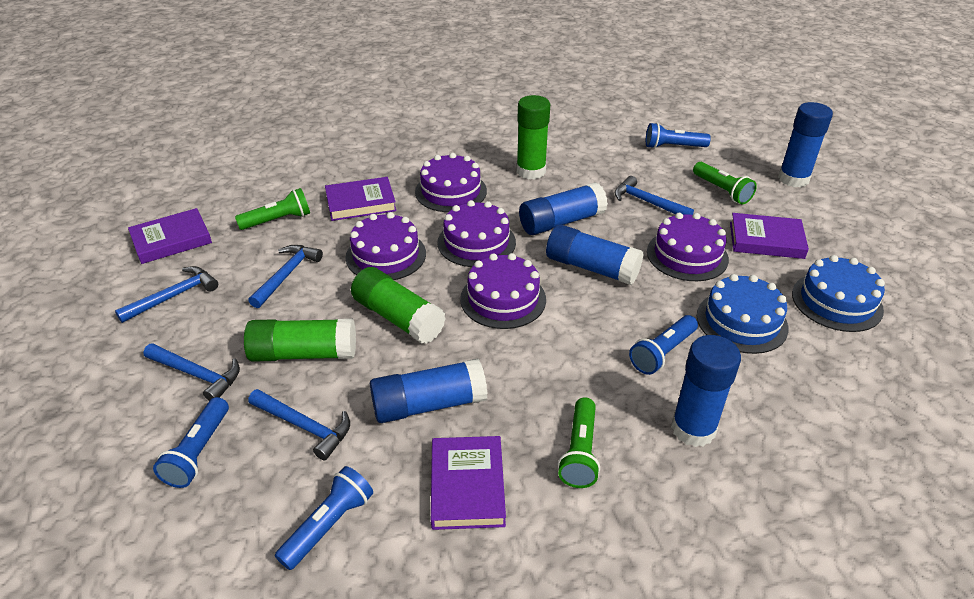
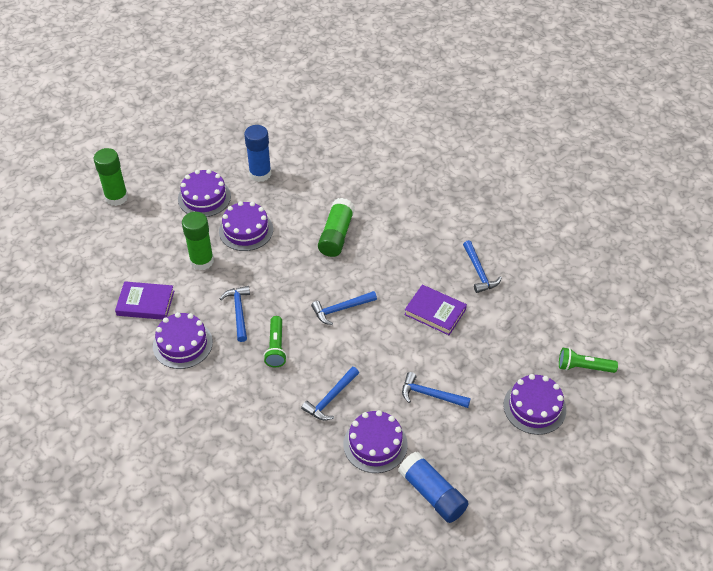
blue cake: 2 -> 0
blue flashlight: 4 -> 0
blue glue stick: 5 -> 2
green flashlight: 3 -> 2
purple book: 4 -> 2

